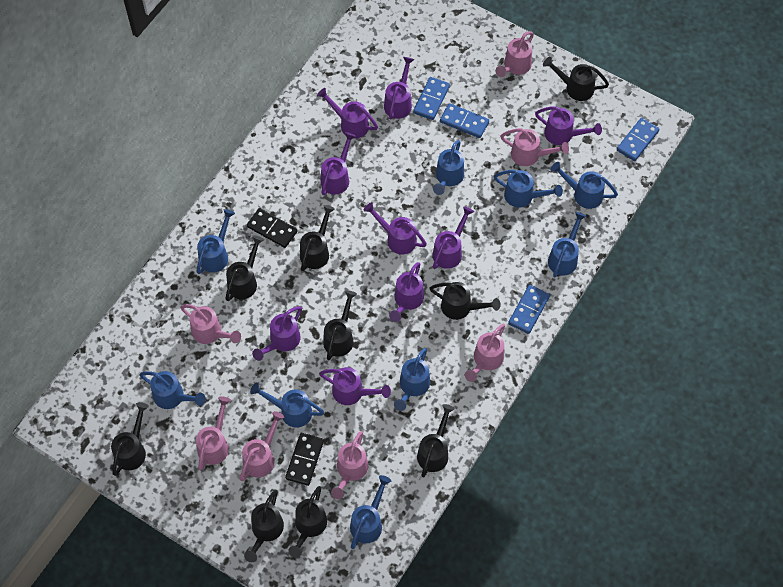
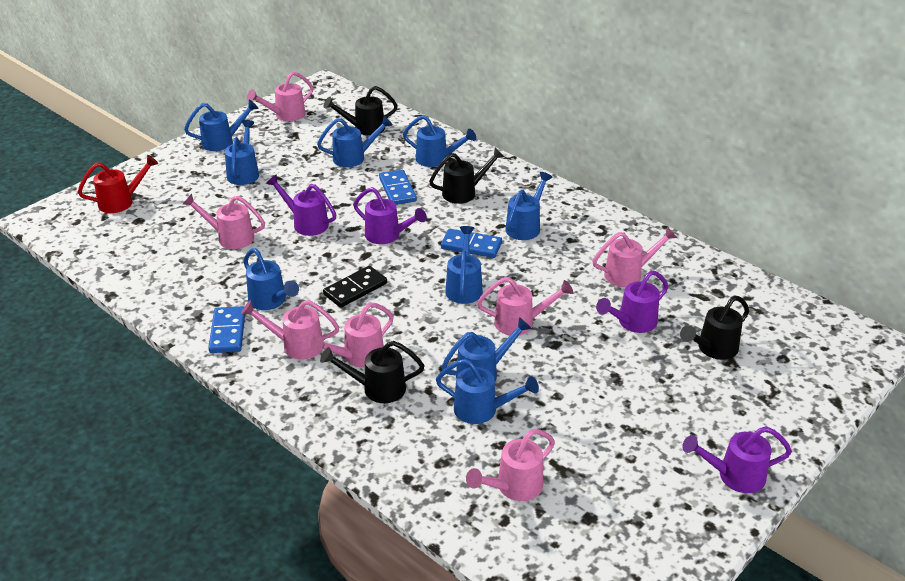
black domino: 2 -> 1
black watering can: 9 -> 4
blue domino: 4 -> 3
purple watering can: 9 -> 4
red watering can: 0 -> 1

